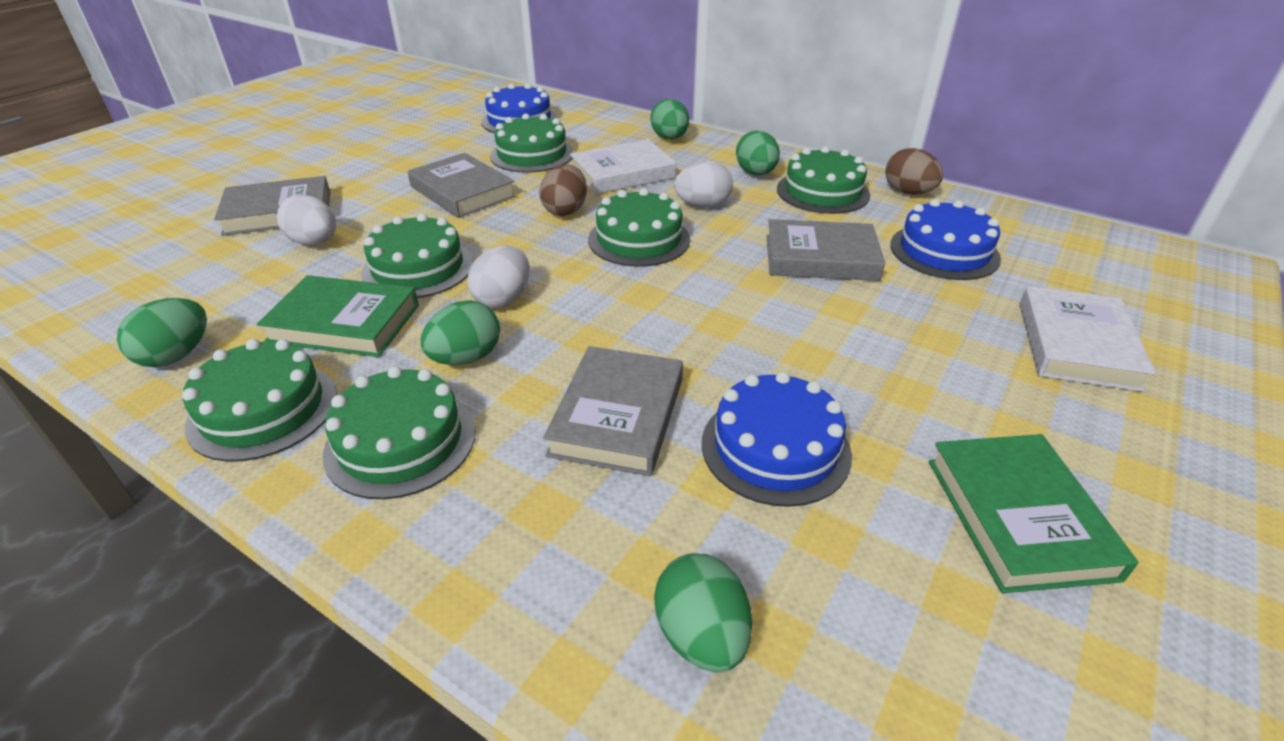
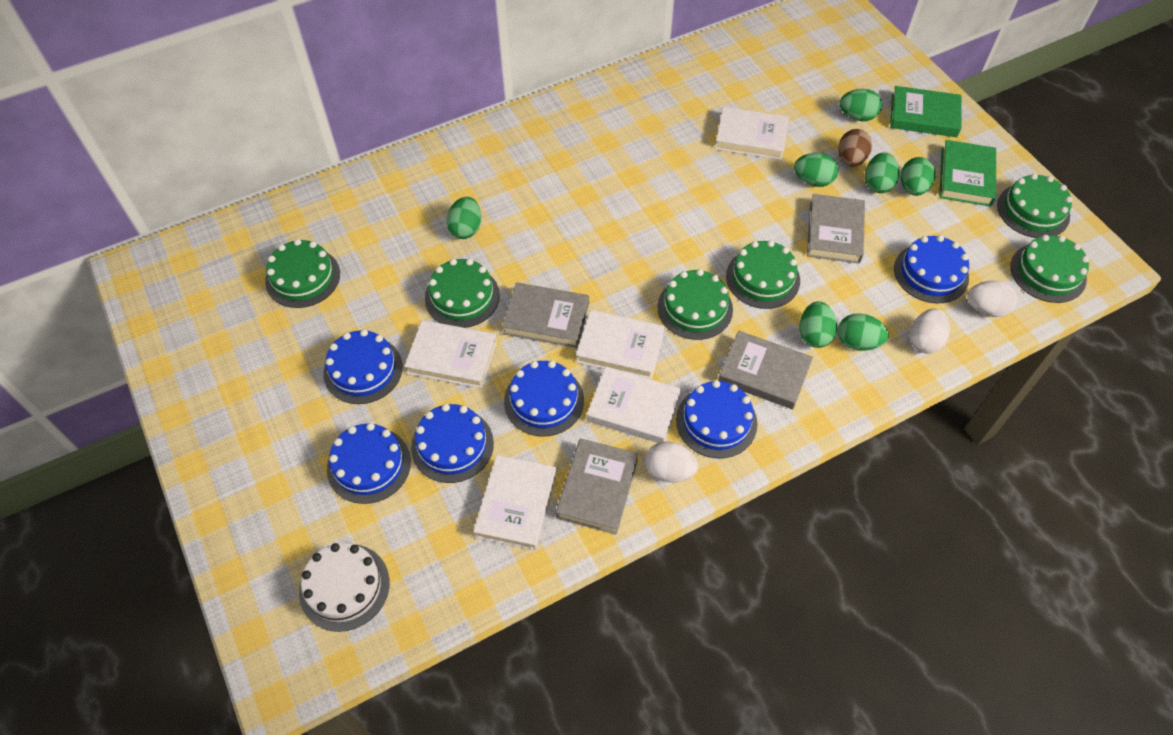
blue cake: 3 -> 6
brown egg: 2 -> 1
green egg: 5 -> 7
white book: 2 -> 5
white cake: 0 -> 1

